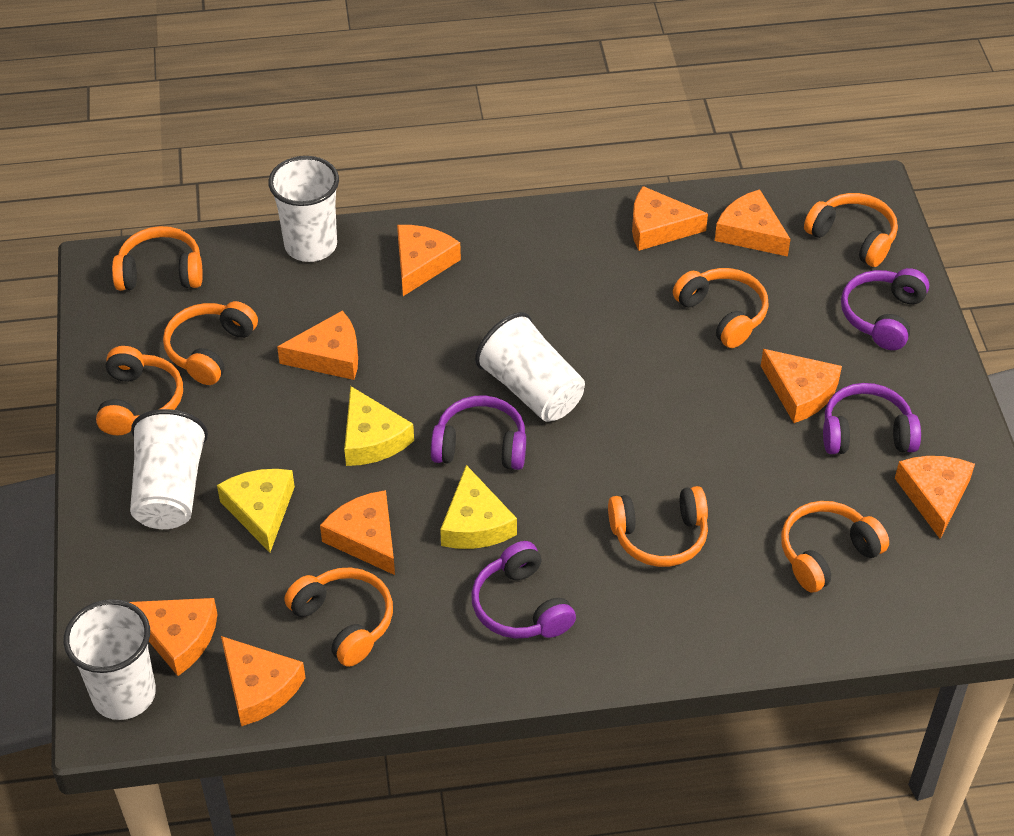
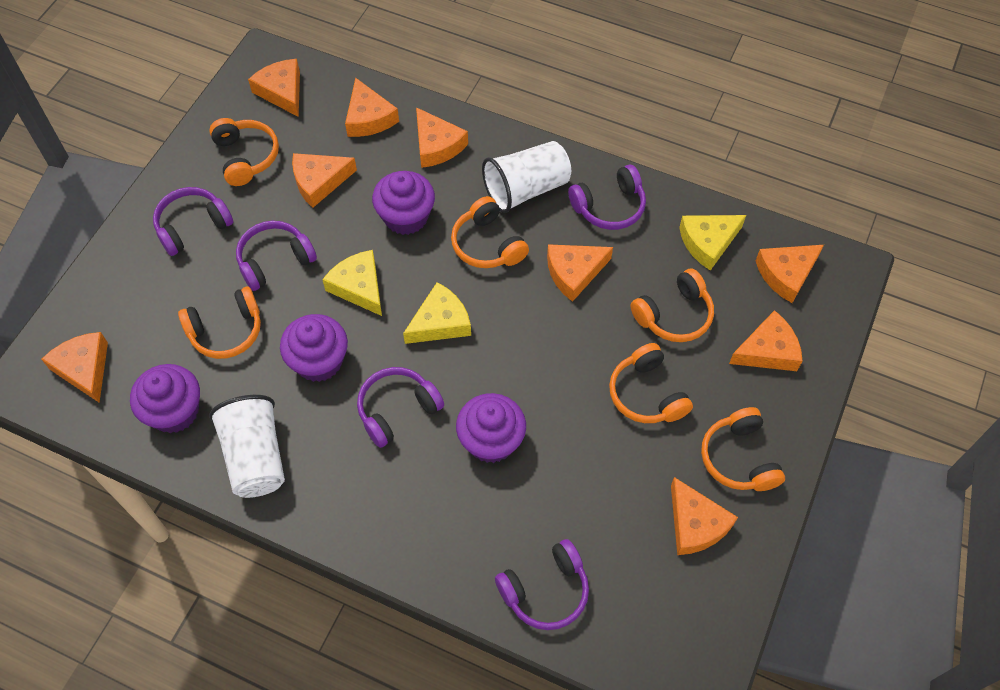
orange headphones: 8 -> 6
purple cupcake: 0 -> 4
purple headphones: 4 -> 5
white cup: 4 -> 2

